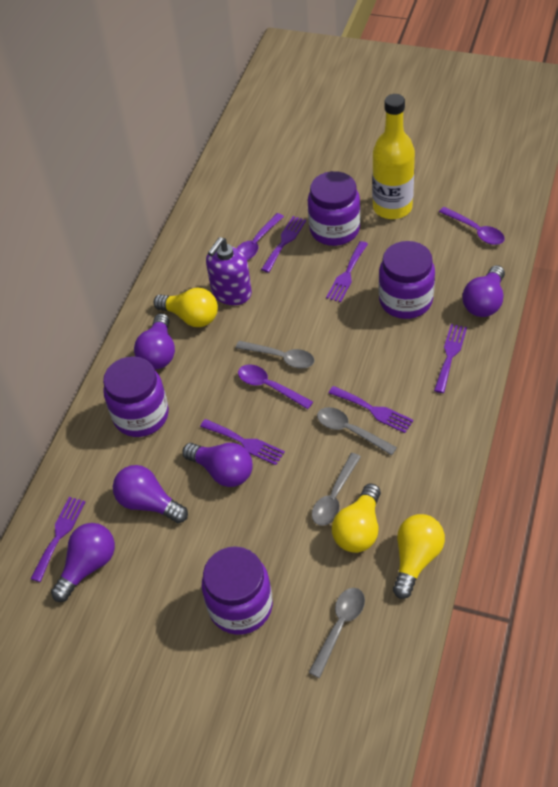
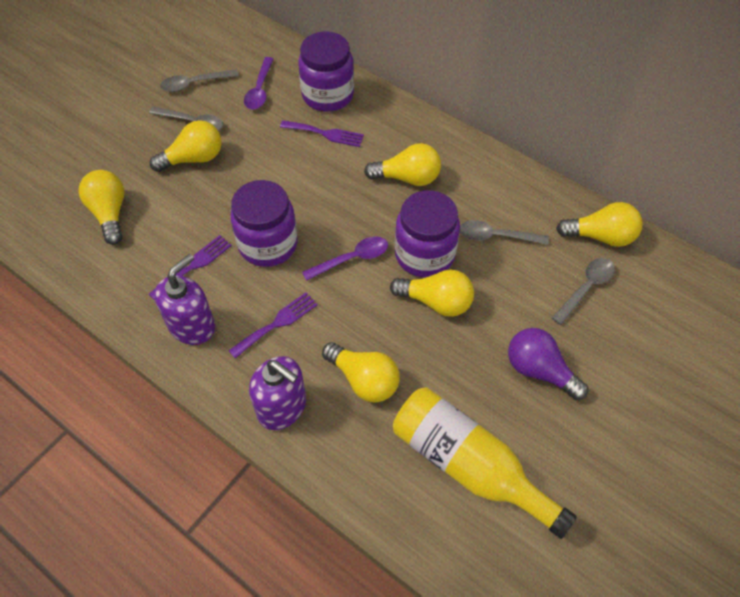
purple fork: 6 -> 3
purple jar: 4 -> 3
purple light bulb: 5 -> 1
purple soap dispenser: 1 -> 2
purple spoon: 3 -> 2
yellow light bulb: 3 -> 6

